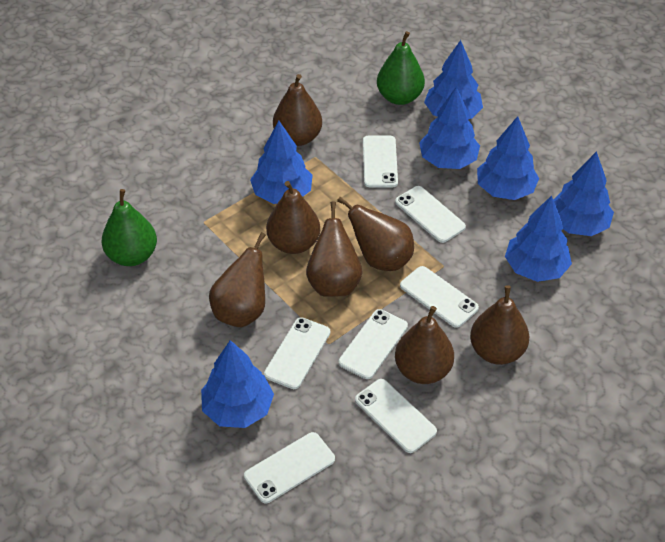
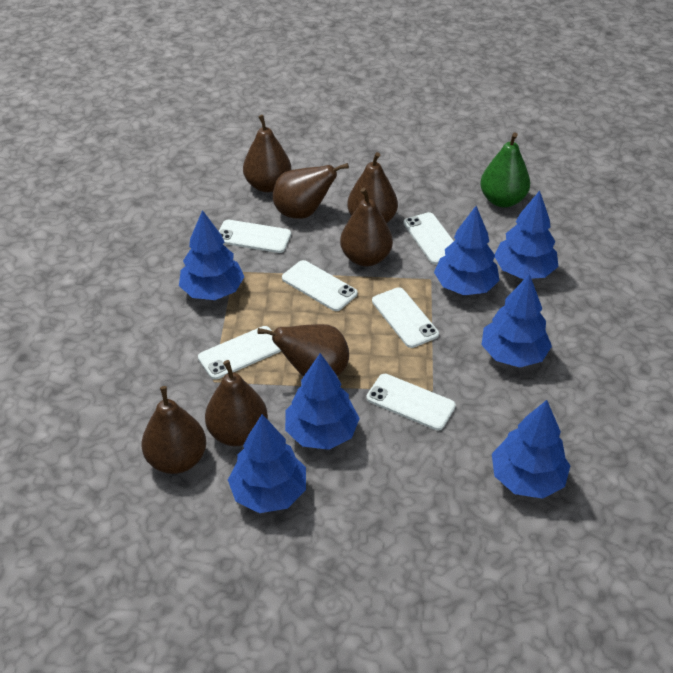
green pear: 2 -> 1
white phone: 7 -> 6

